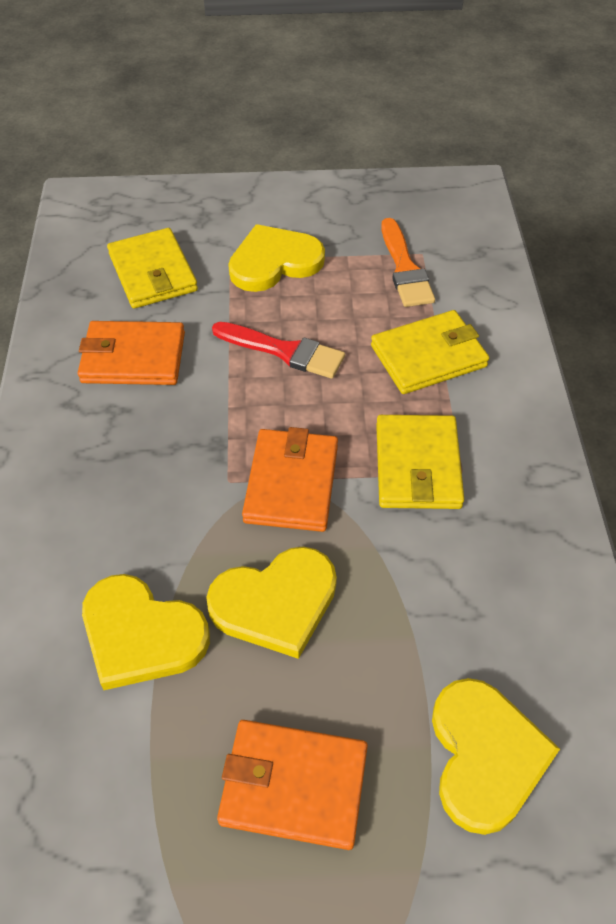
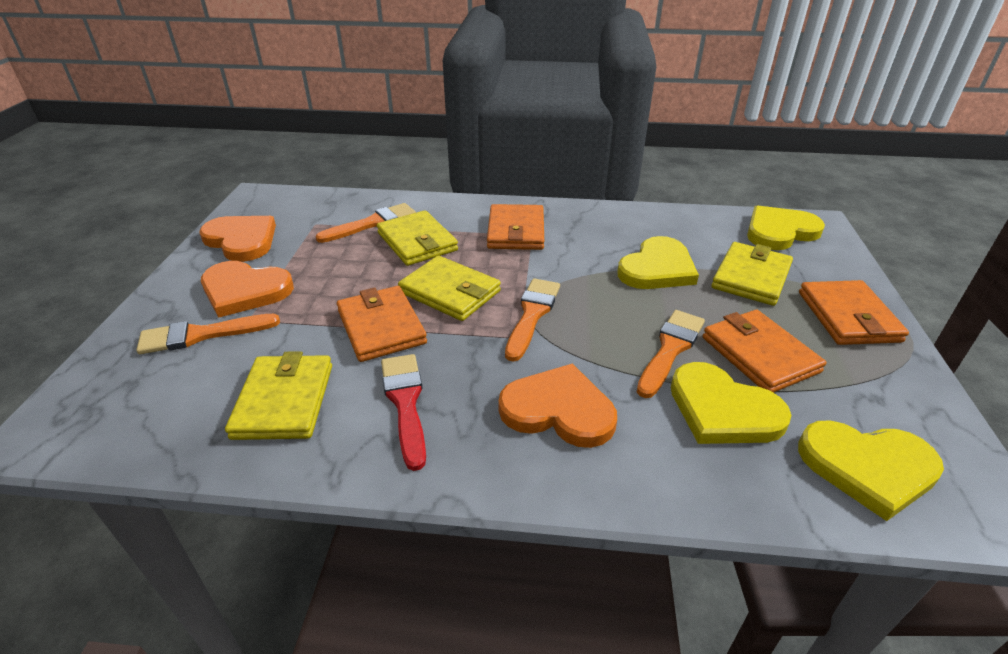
orange brush: 1 -> 4
orange heart: 0 -> 3
orange wallet: 3 -> 4
yellow wallet: 3 -> 4

